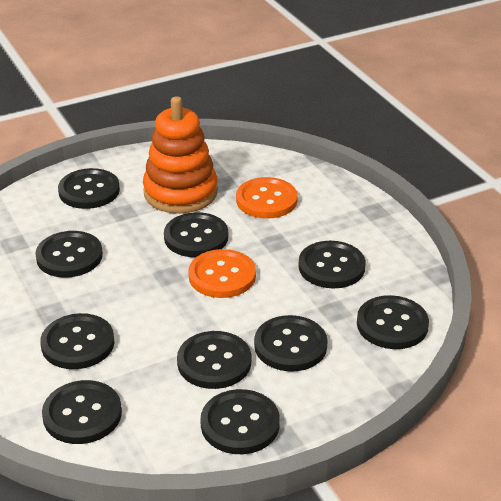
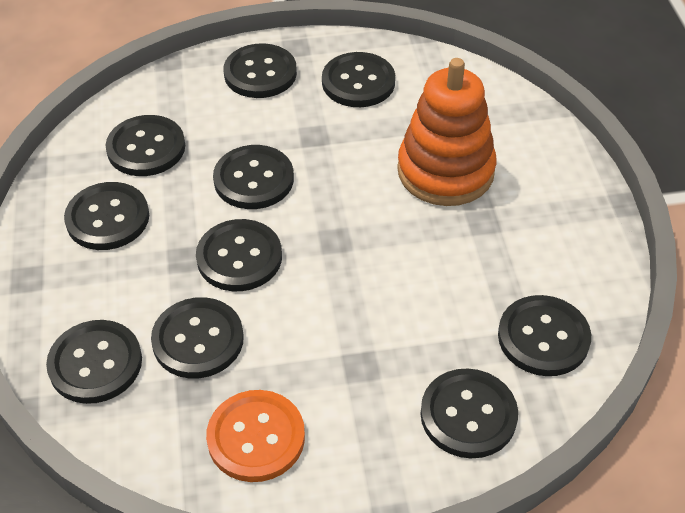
orange button: 2 -> 1

